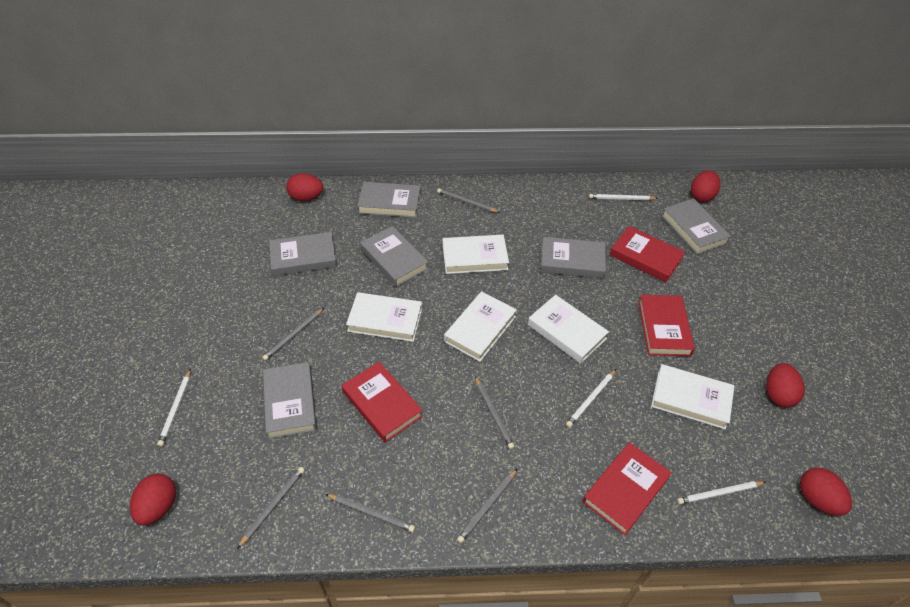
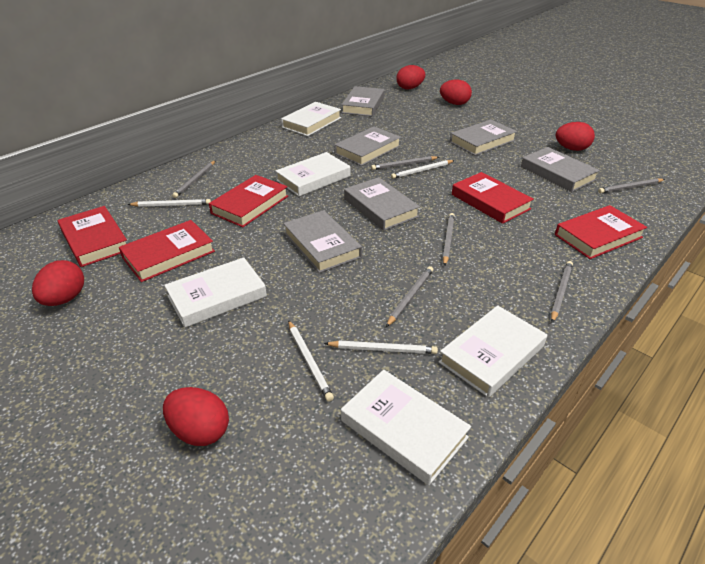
red book: 4 -> 5

